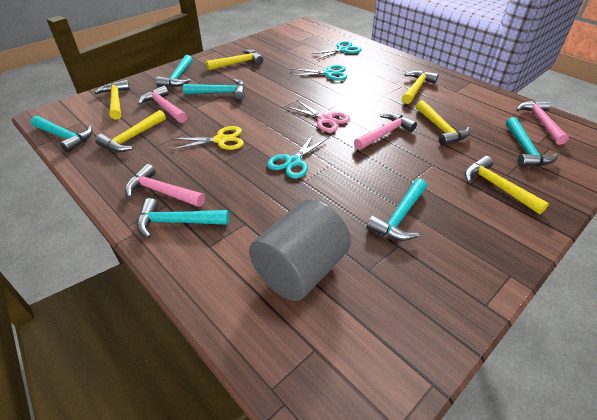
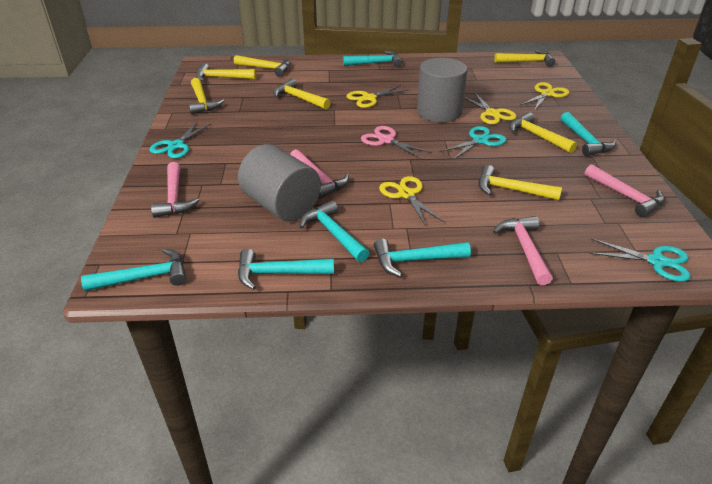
grey cylinder: 1 -> 2
yellow hammer: 6 -> 7
yellow scissors: 1 -> 4

